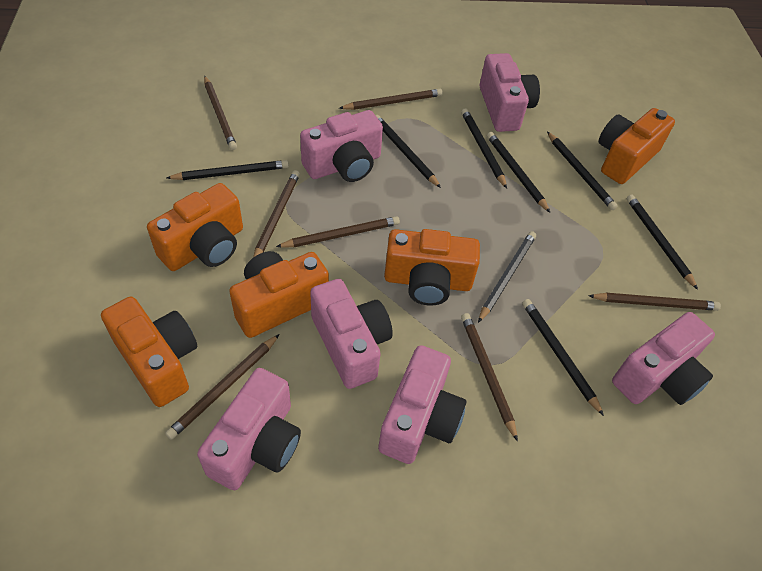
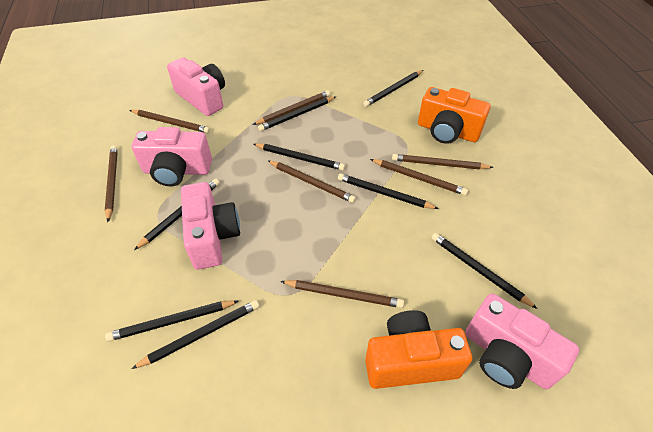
orange camera: 5 -> 2
pink camera: 6 -> 4

